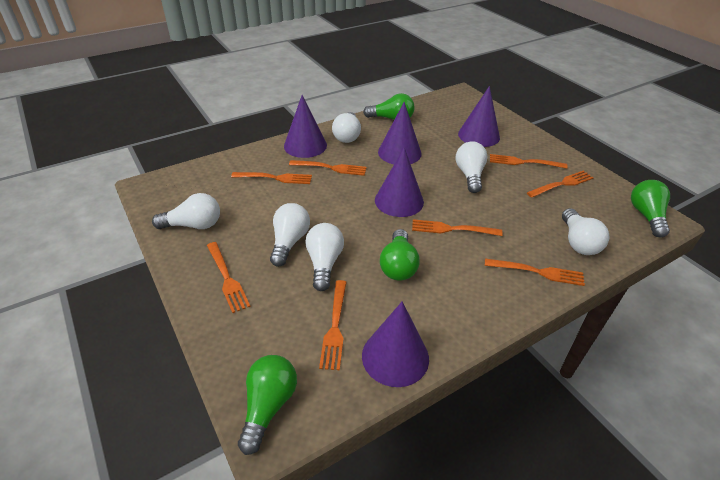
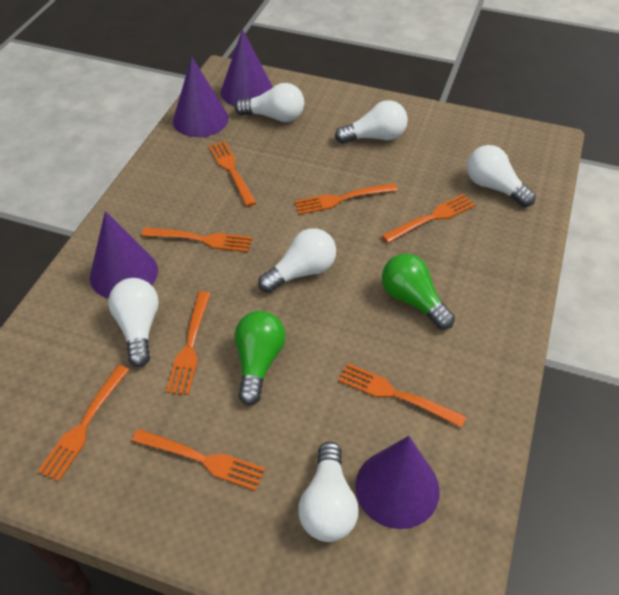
green light bulb: 4 -> 2
purple cone: 5 -> 4

